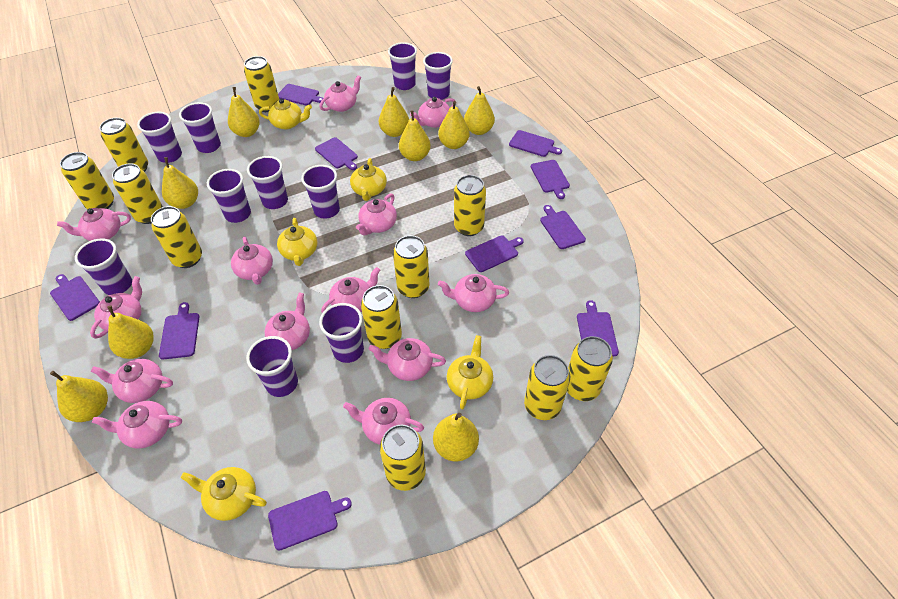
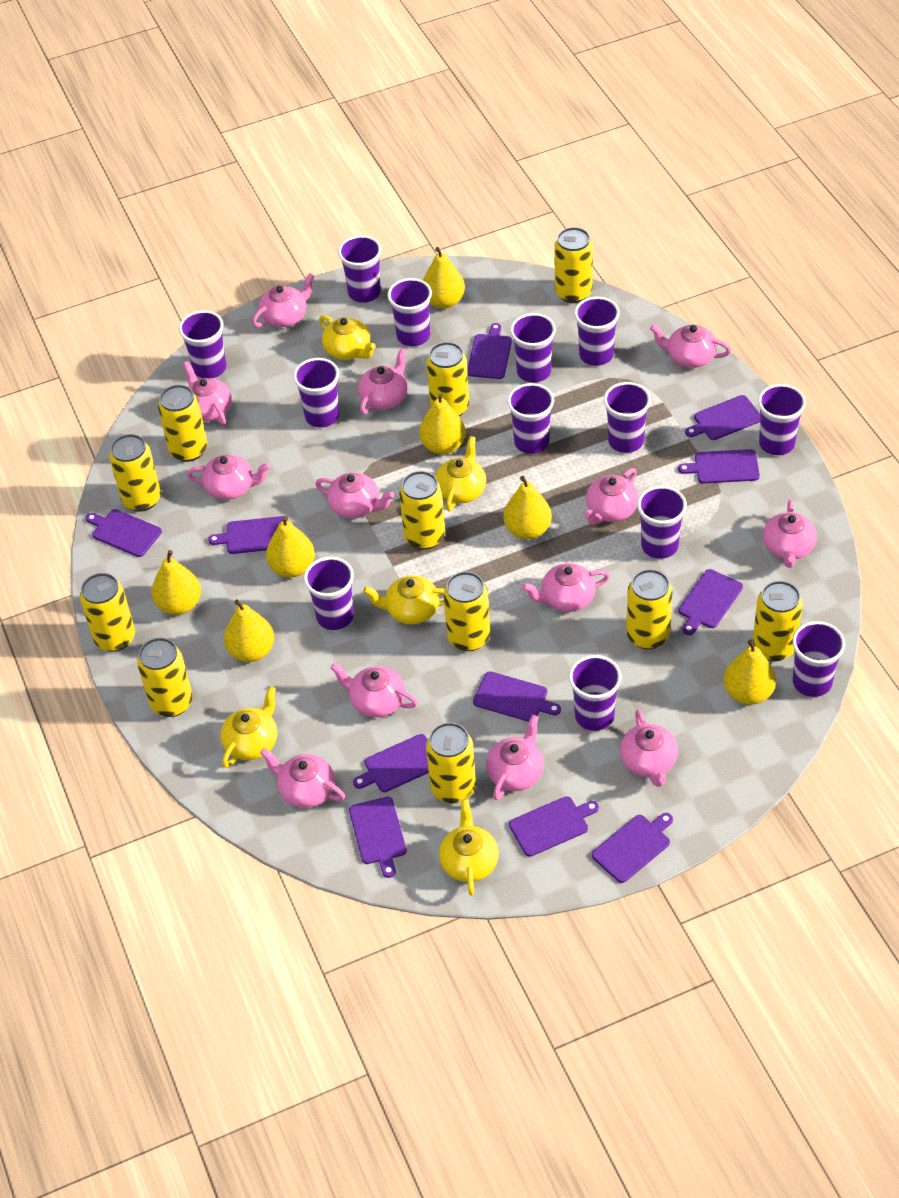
purple cup: 10 -> 13
purple cutting board: 10 -> 11
yellow pear: 9 -> 7

